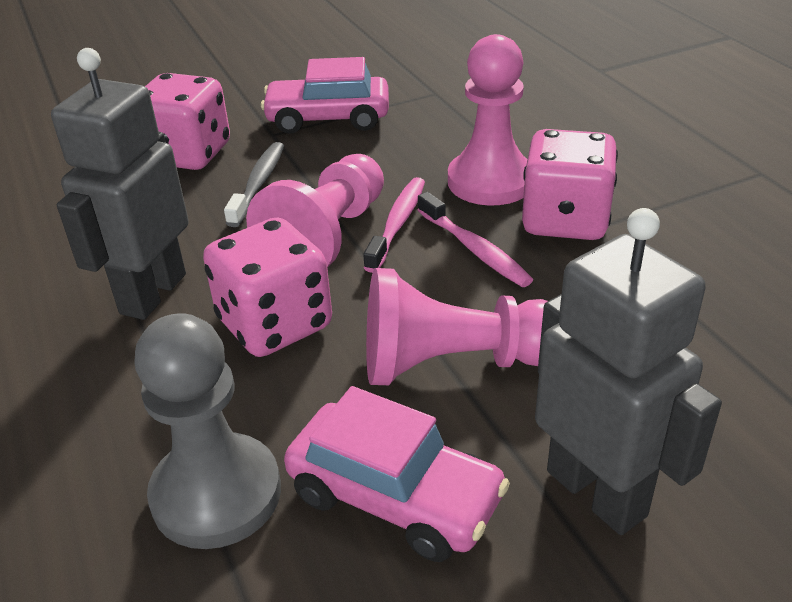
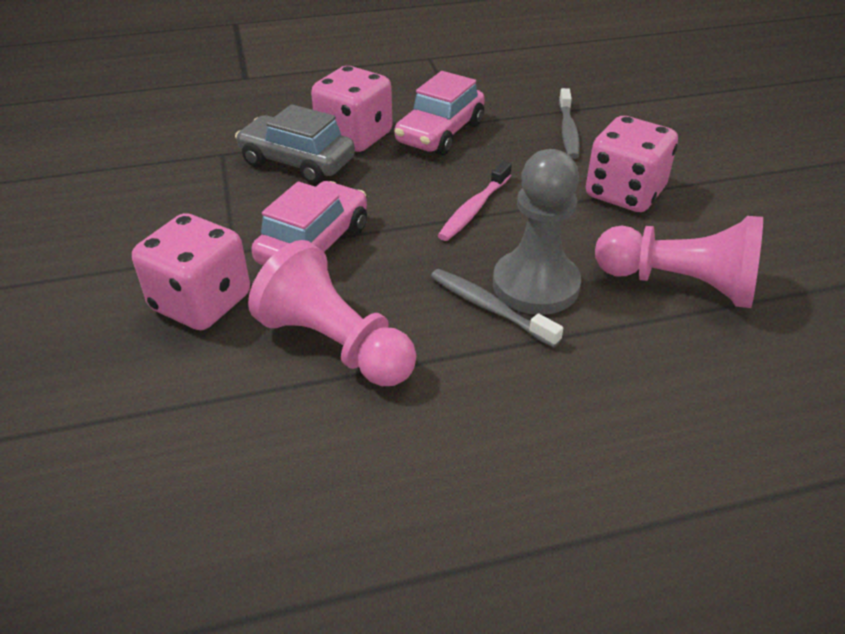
grey car: 0 -> 1
grey robot: 2 -> 0
grey toothbrush: 1 -> 2
pink pawn: 3 -> 2
pink toothbrush: 2 -> 1

